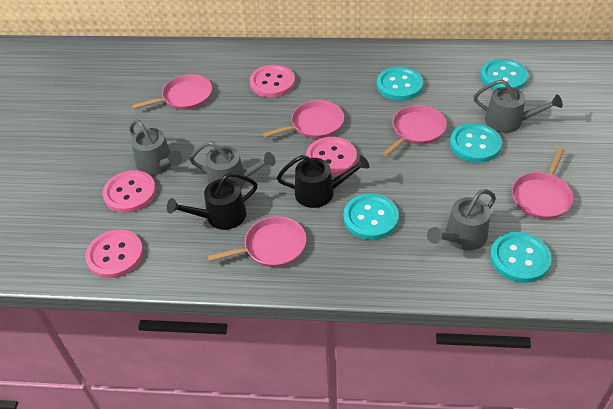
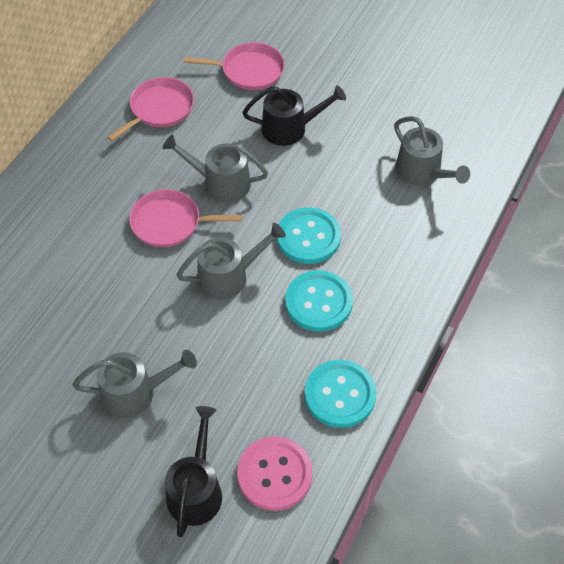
pink button: 4 -> 1
pink pan: 5 -> 3
turquoise button: 5 -> 3

